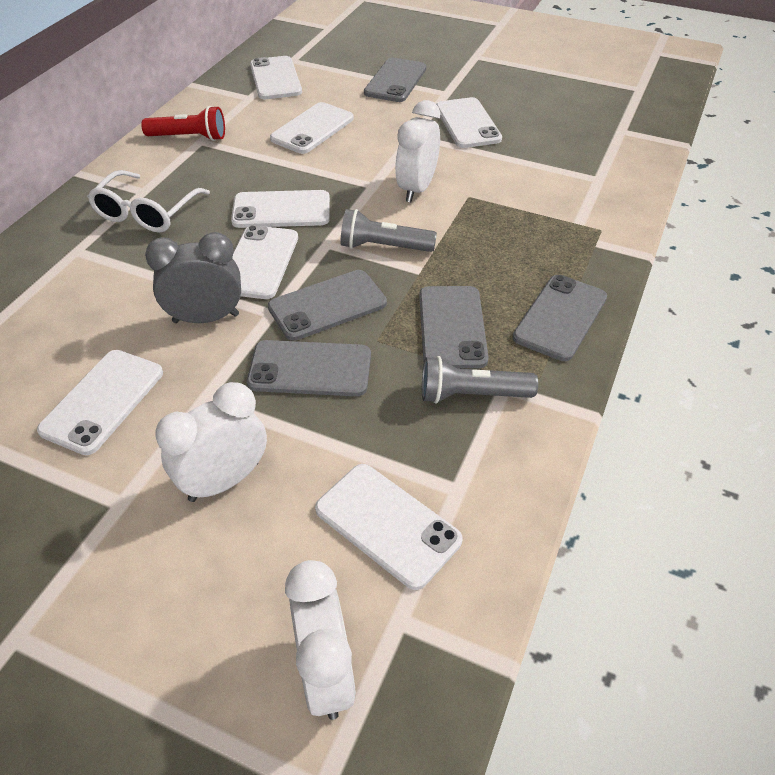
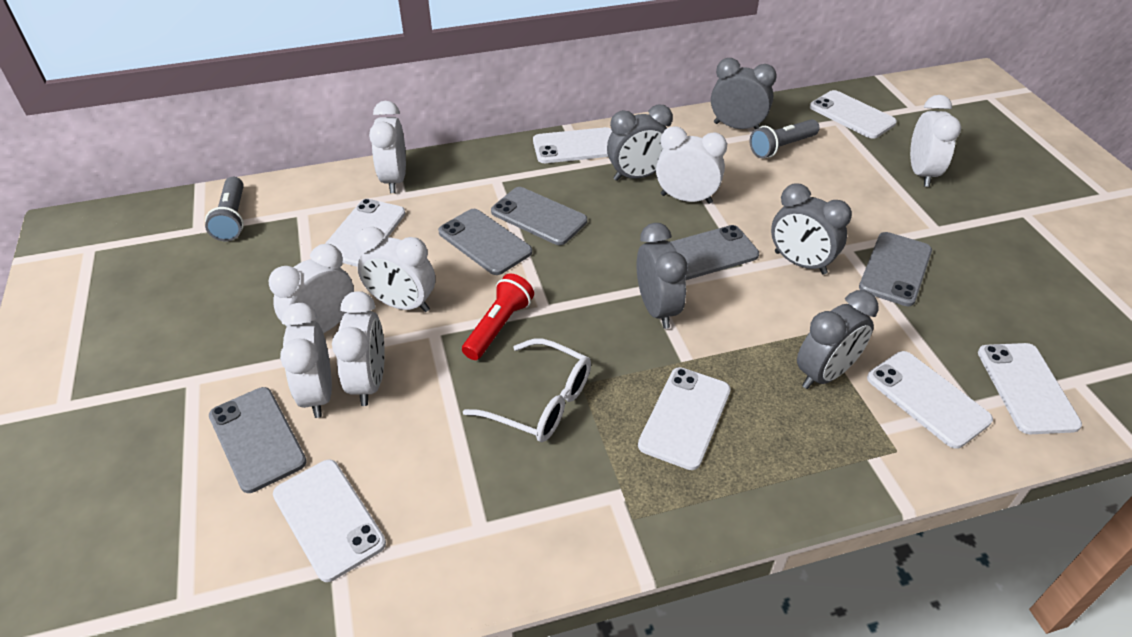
grey clock: 1 -> 5
white clock: 3 -> 7

